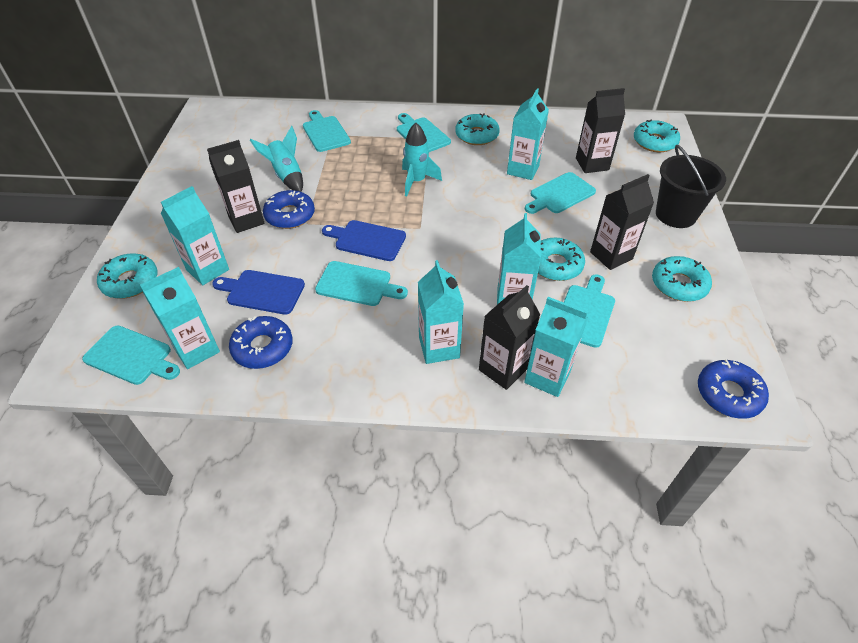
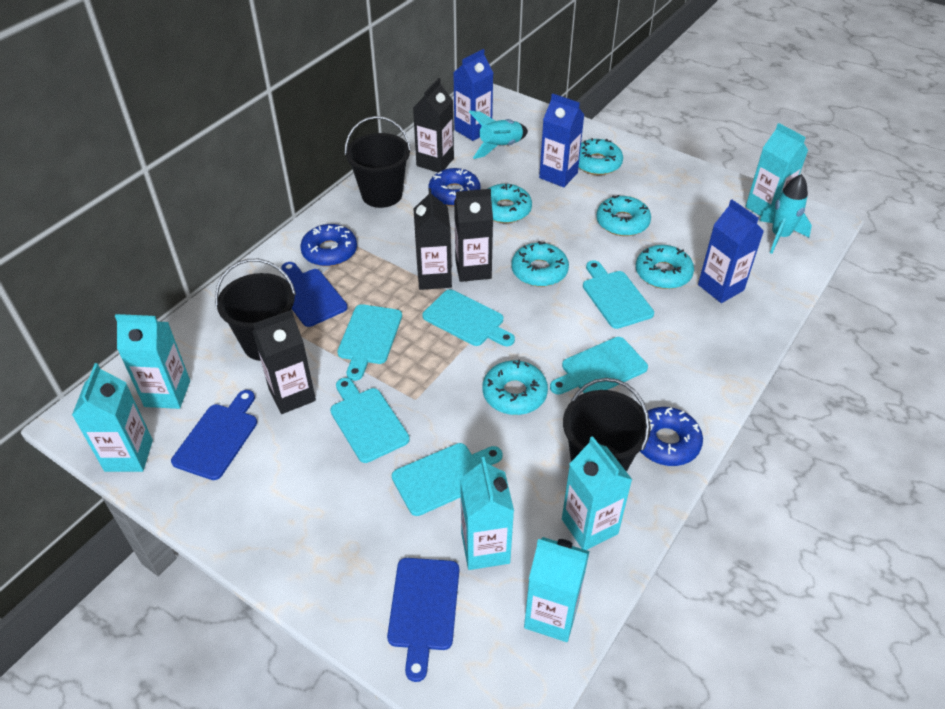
black bucket: 1 -> 3
blue carton: 0 -> 3
blue cutting board: 2 -> 3
turquoise donut: 5 -> 6

